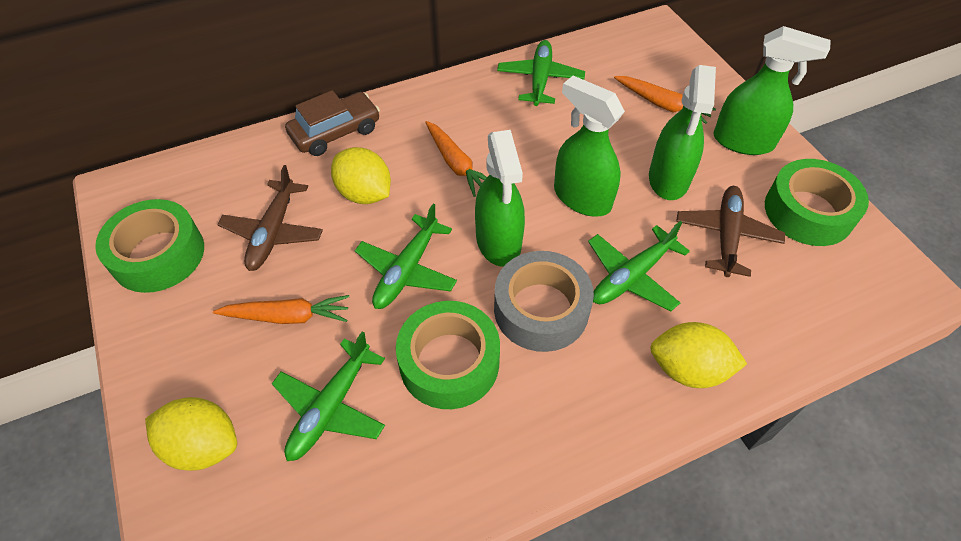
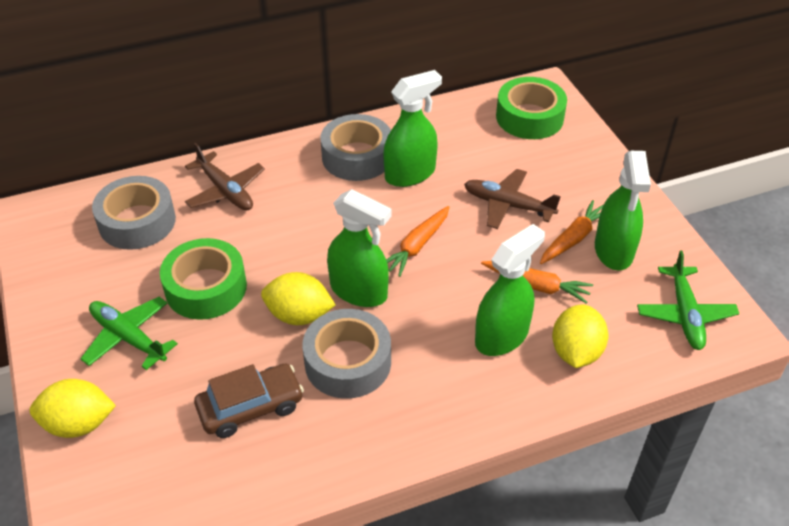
green plane: 4 -> 2
green tape: 3 -> 2
grey tape: 1 -> 3

